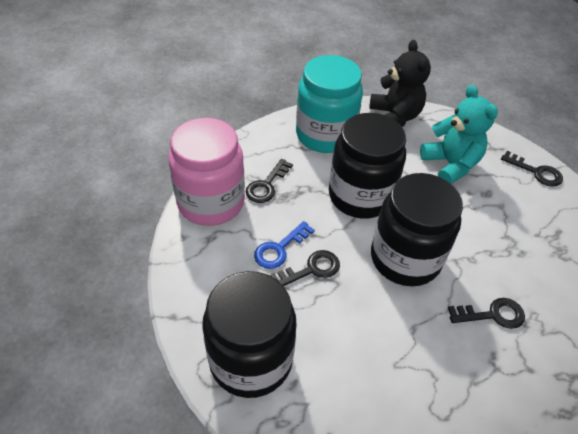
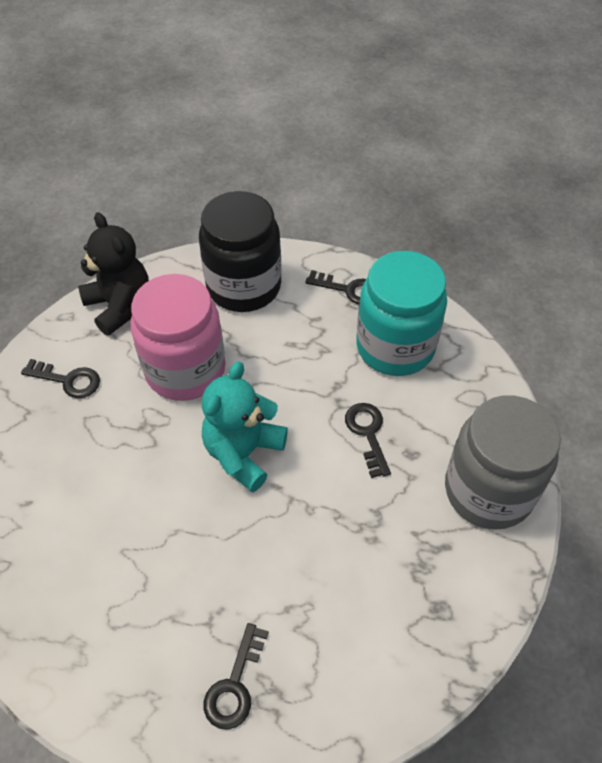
black jar: 3 -> 1
blue key: 1 -> 0
grey jar: 0 -> 1

